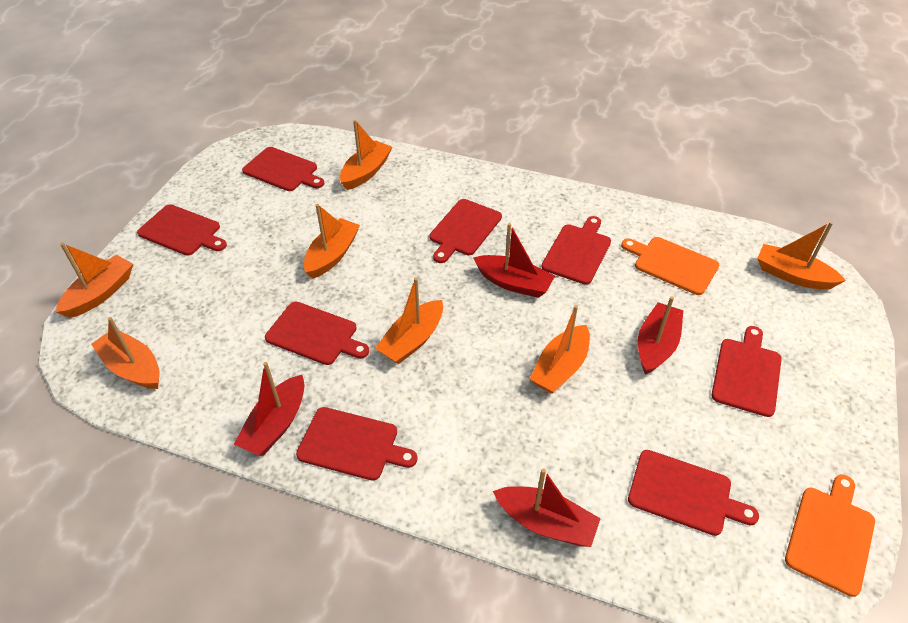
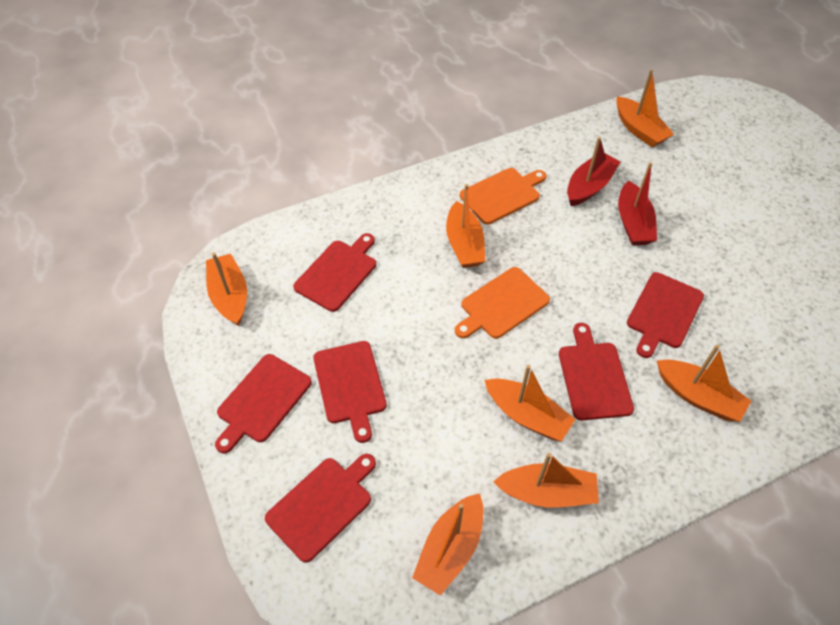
red boat: 4 -> 2
red cutting board: 8 -> 6

